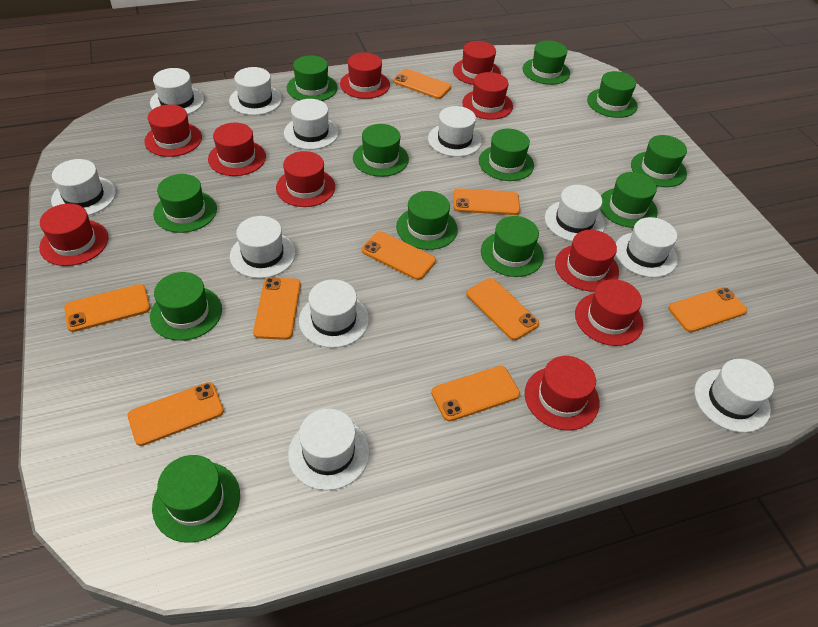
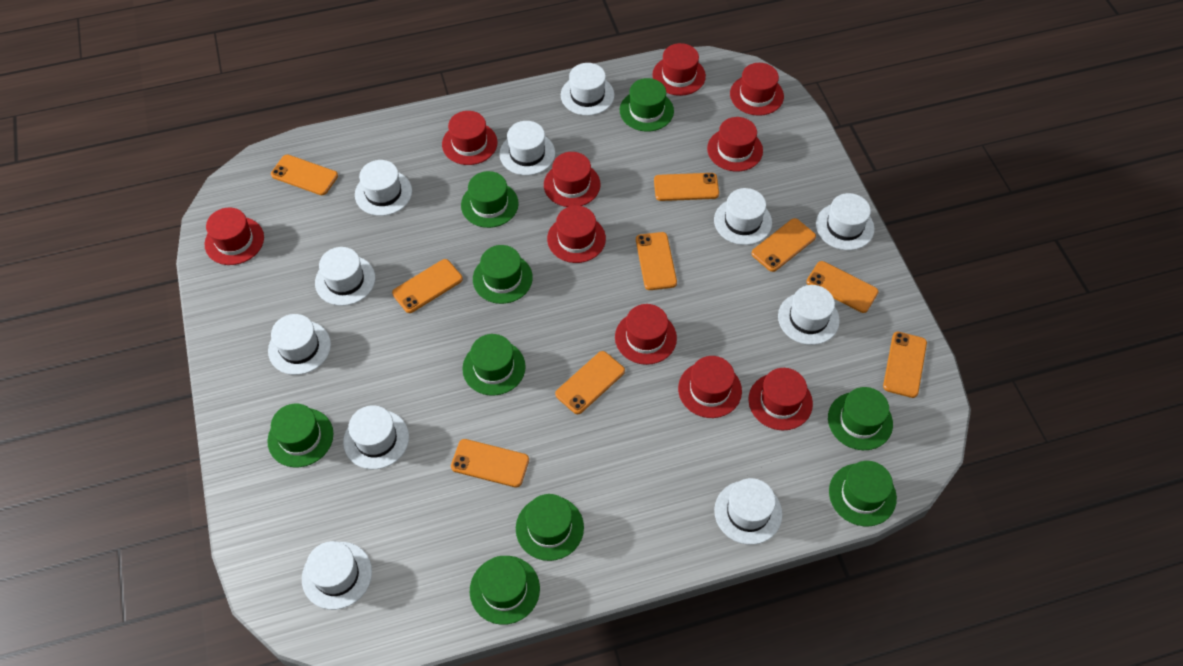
green hat: 12 -> 9

